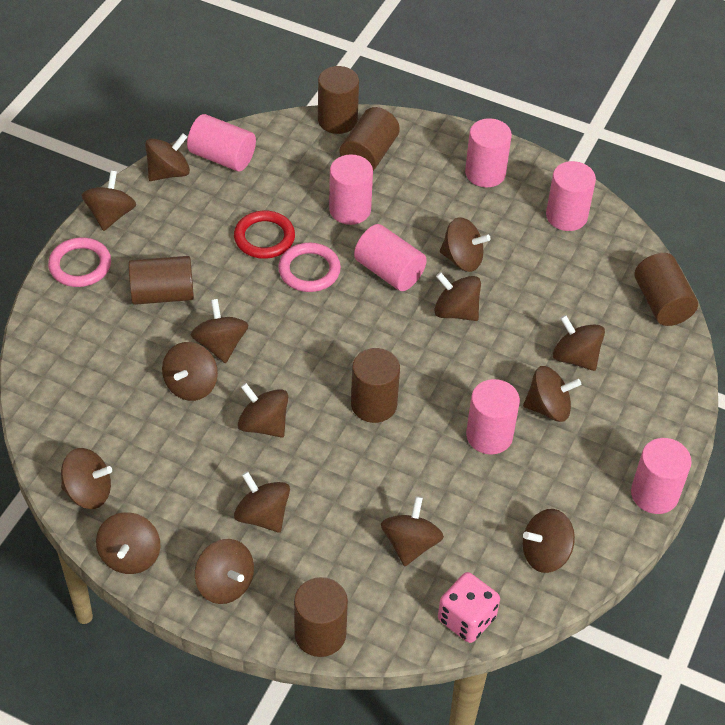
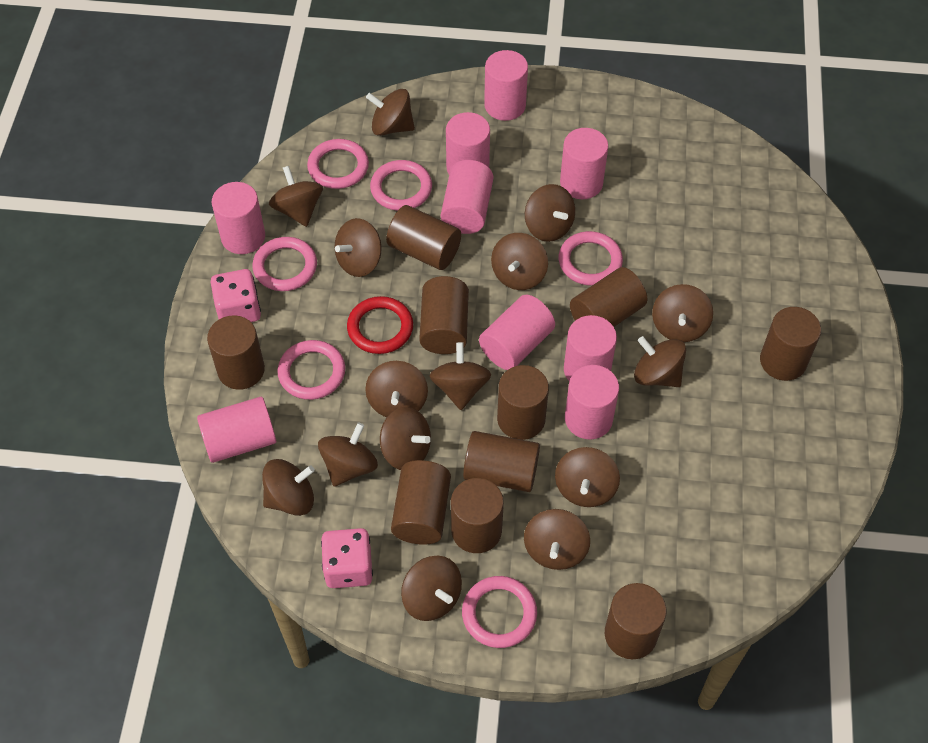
brown cylinder: 6 -> 10
pink cylinder: 7 -> 9
pink dice: 1 -> 2
pink ring: 2 -> 6

